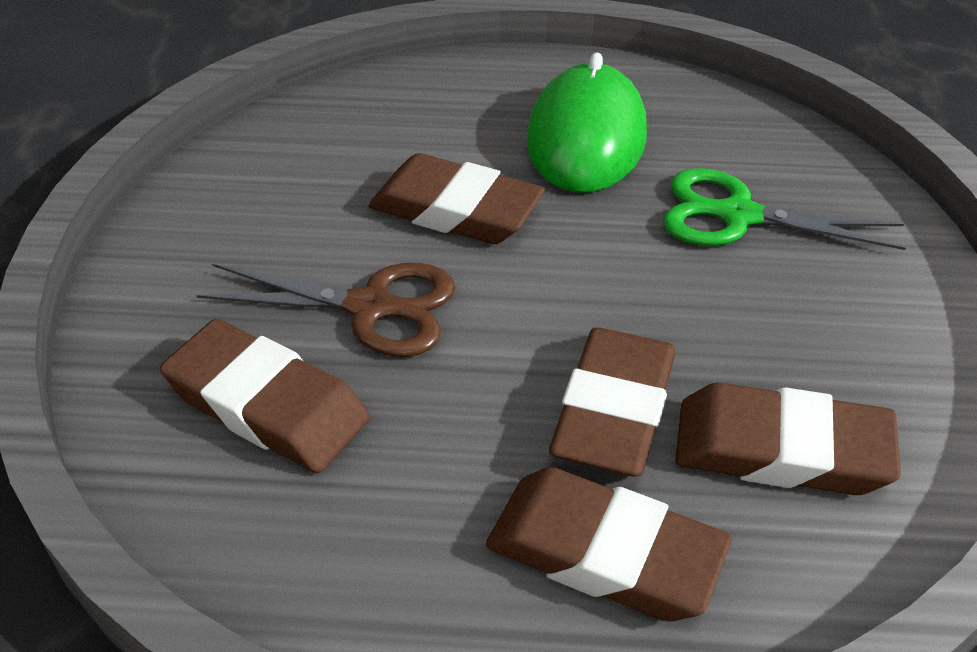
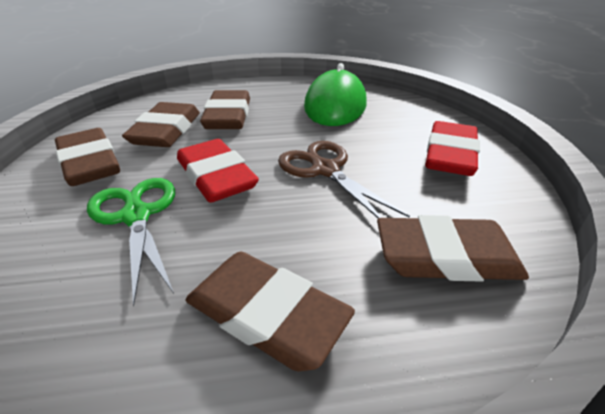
red eraser: 0 -> 2

